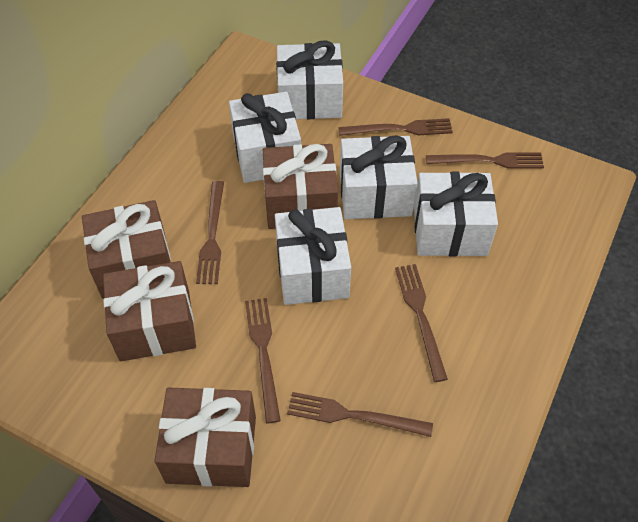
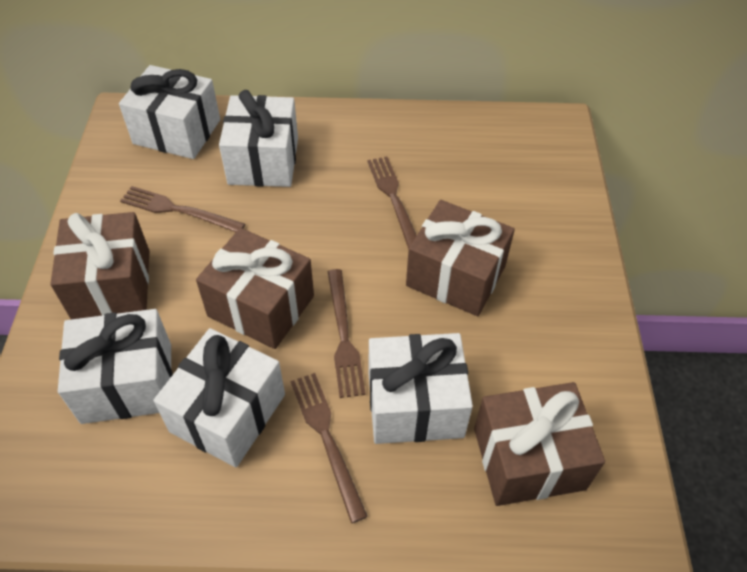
brown fork: 6 -> 4

